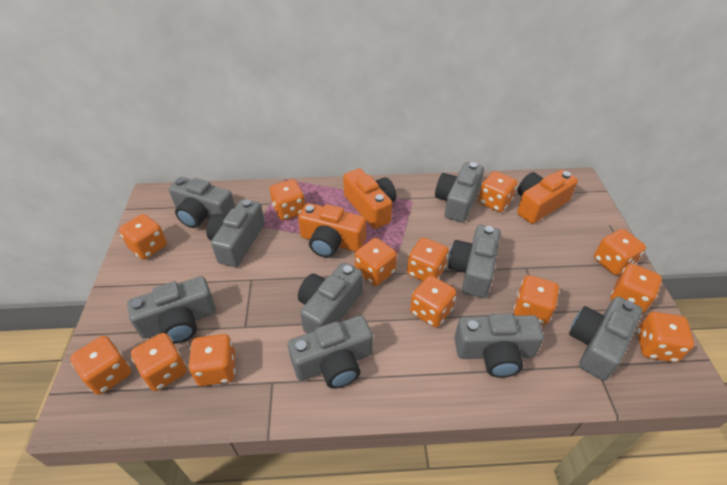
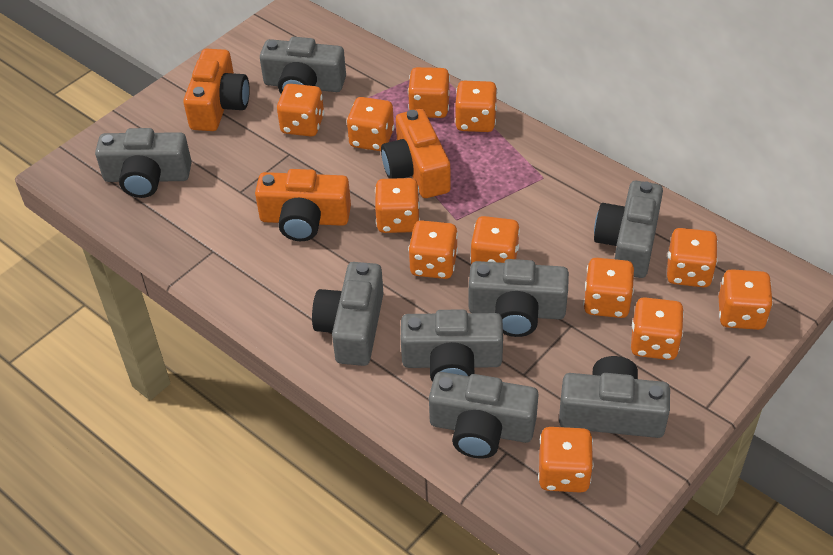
grey camera: 9 -> 8
orange dice: 13 -> 12

